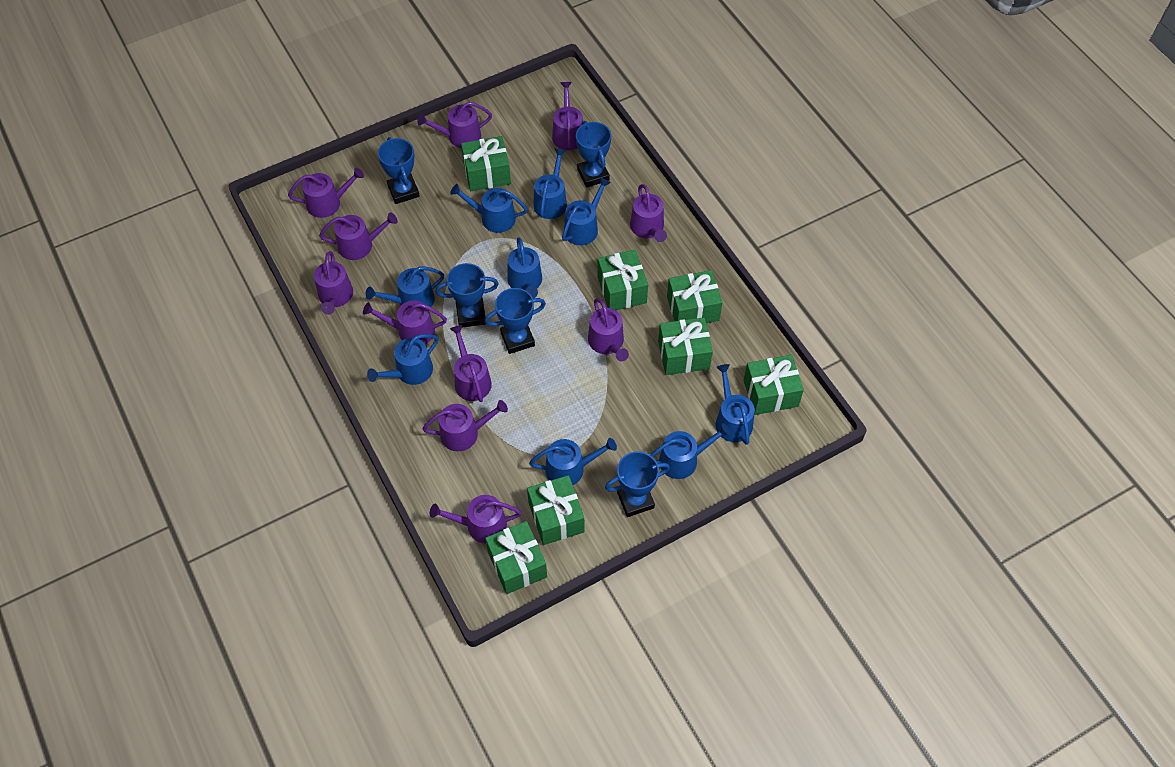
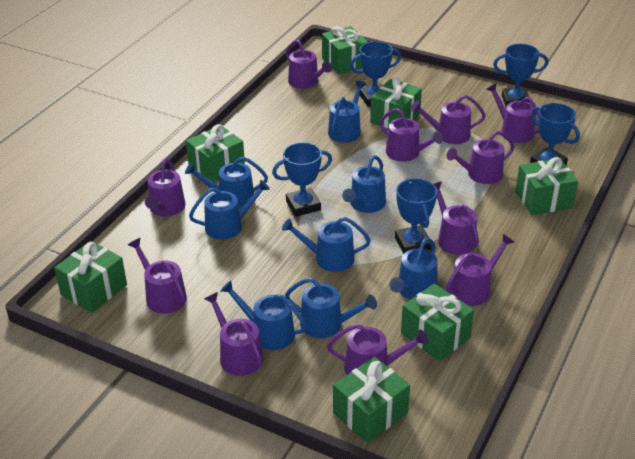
blue watering can: 9 -> 8

